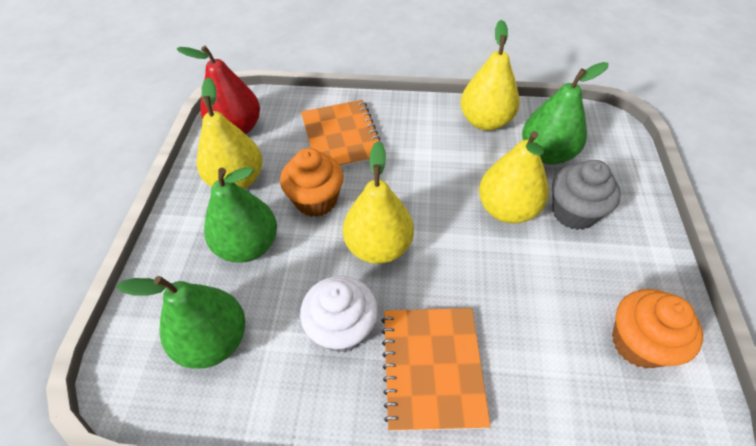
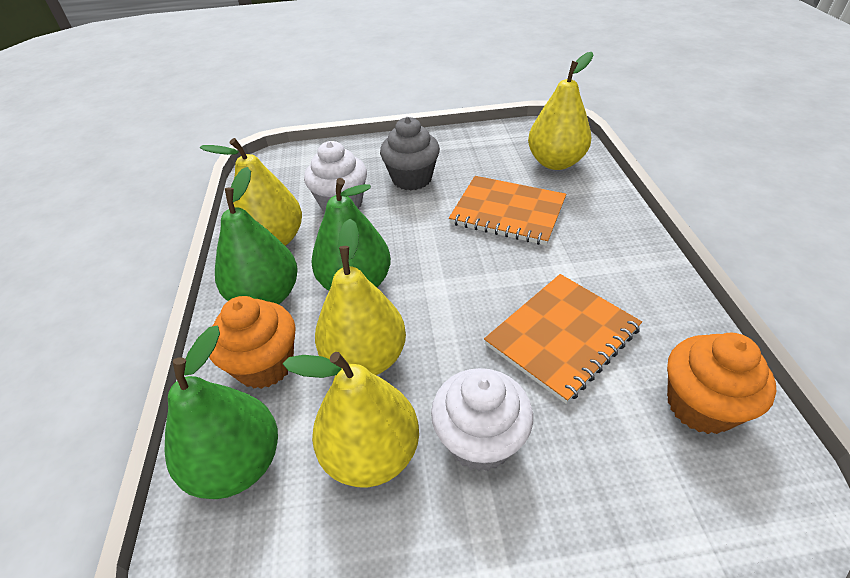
red pear: 1 -> 0
white cupcake: 1 -> 2

